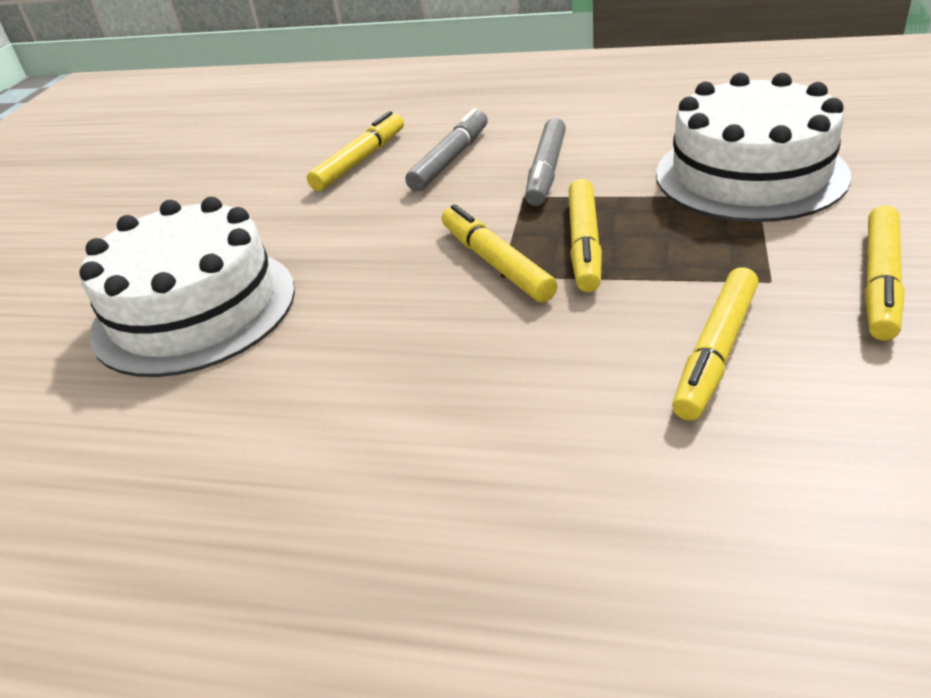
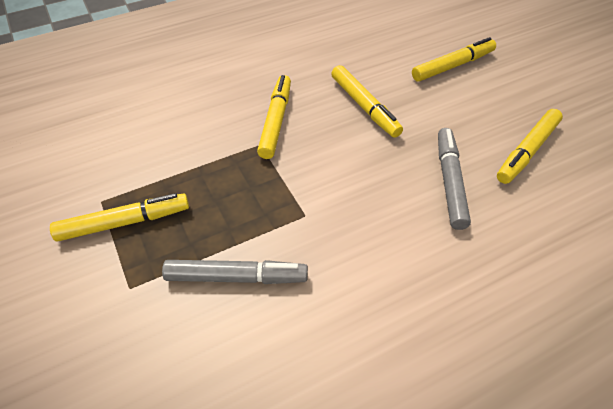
white cake: 2 -> 0

